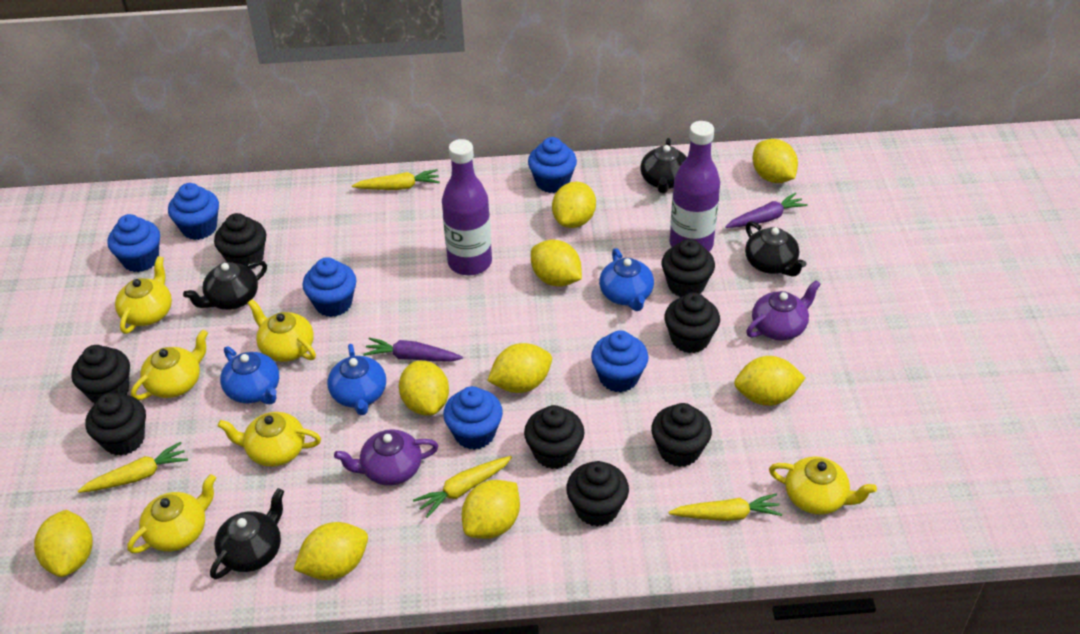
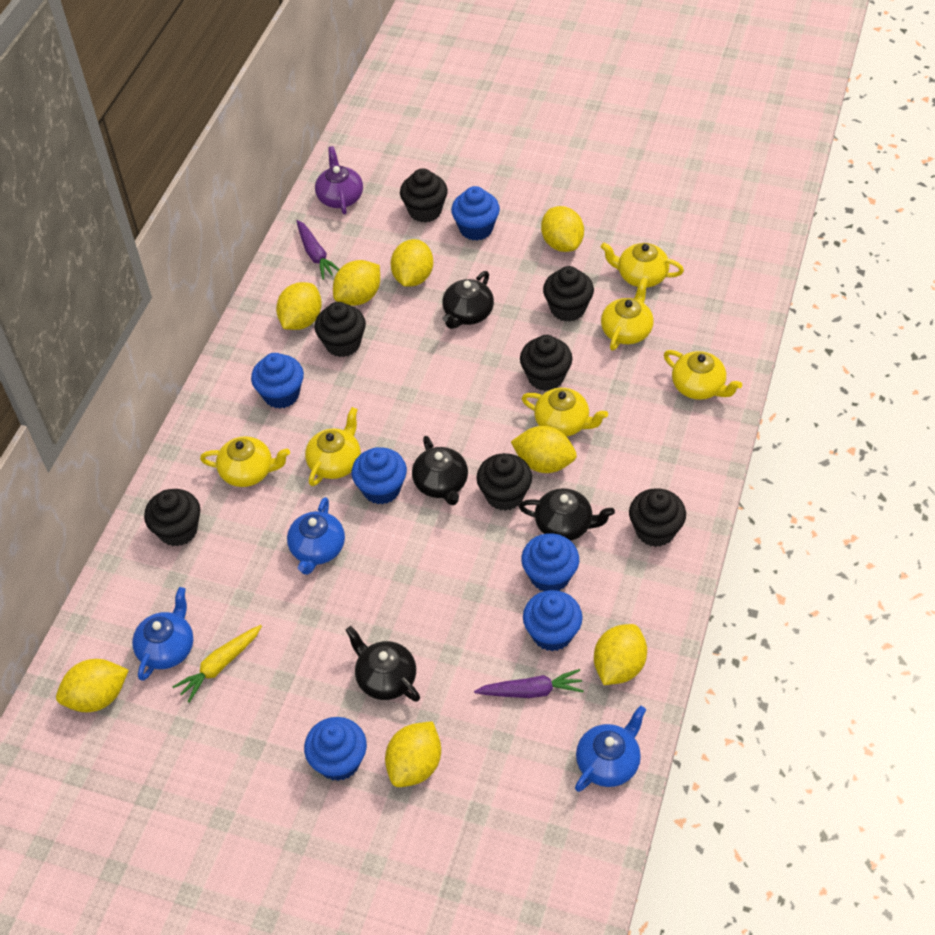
black cupcake: 8 -> 7
purple bottle: 2 -> 0
purple teapot: 2 -> 1
yellow carrot: 4 -> 1
yellow lemon: 9 -> 8

